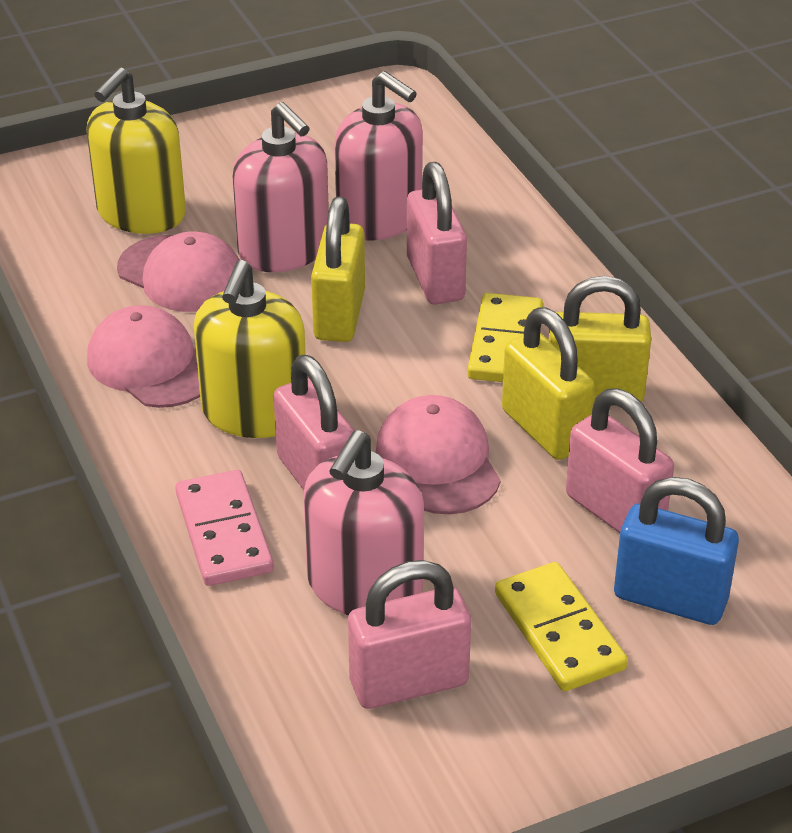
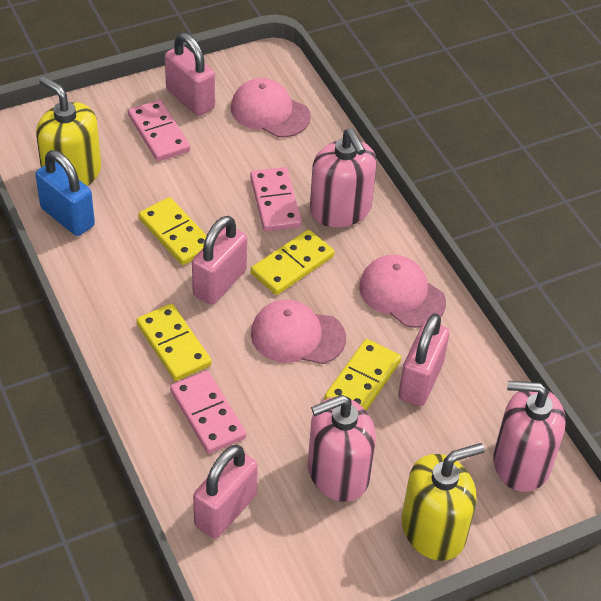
pink domino: 1 -> 3
yellow domino: 2 -> 4
yellow padlock: 3 -> 0

